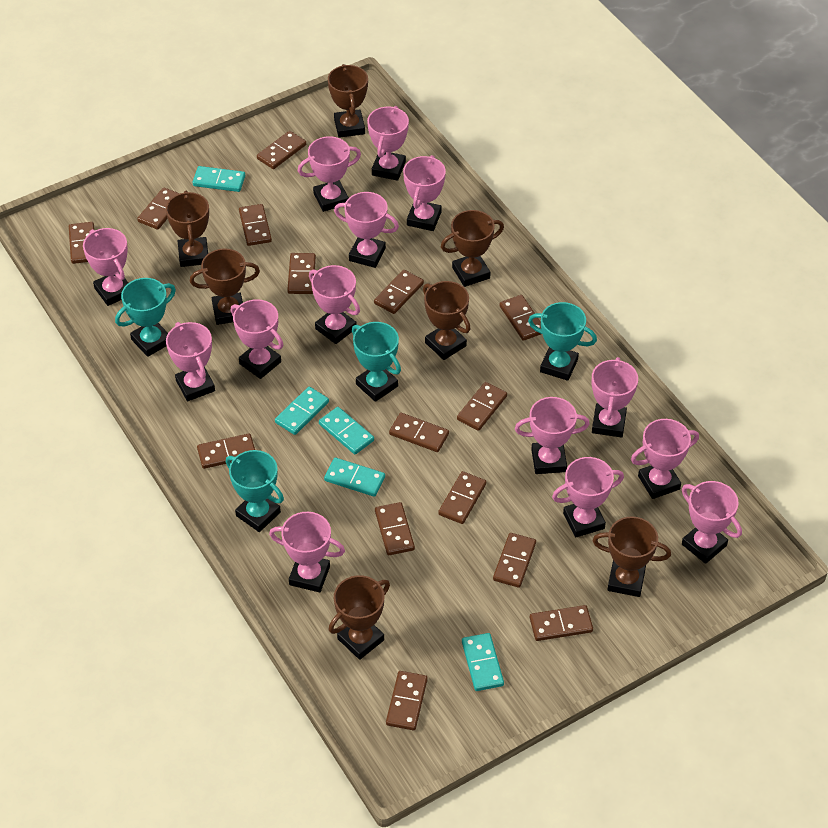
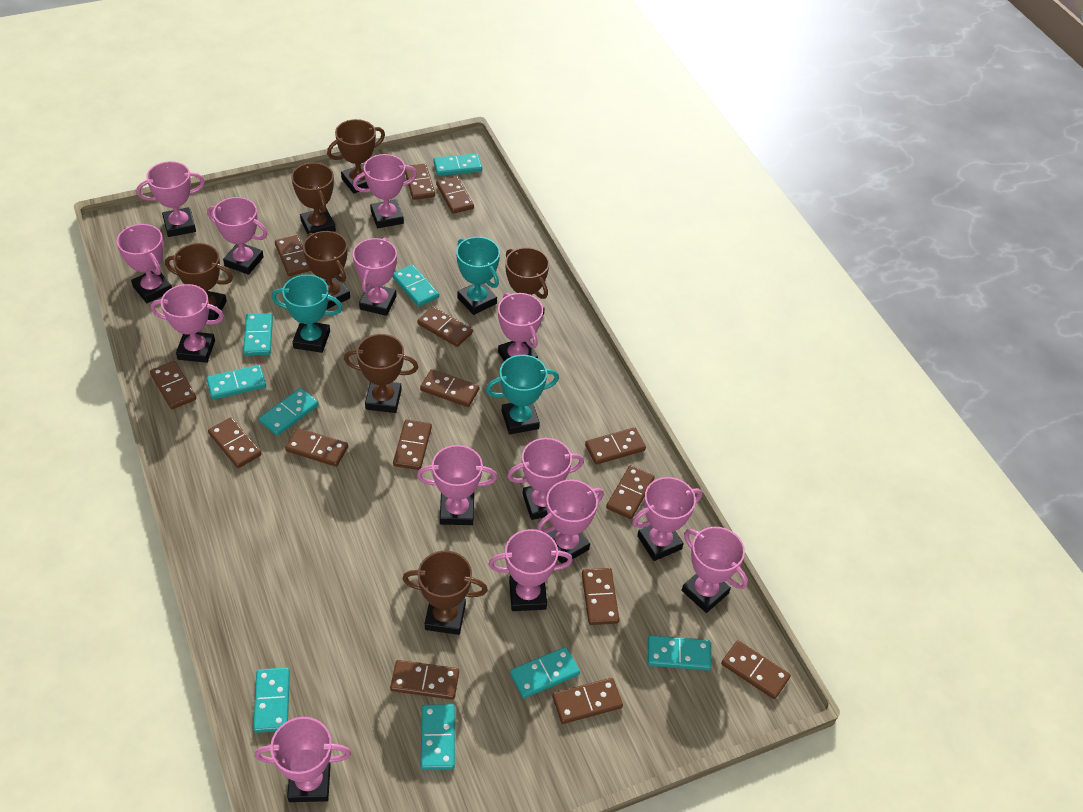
turquoise domino: 5 -> 9
turquoise trophy: 4 -> 3

